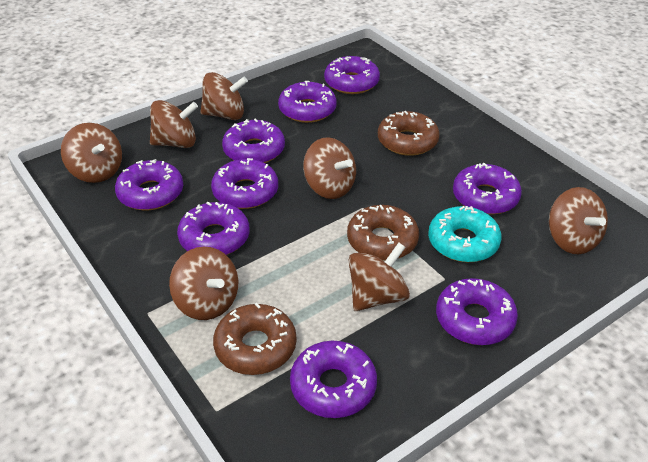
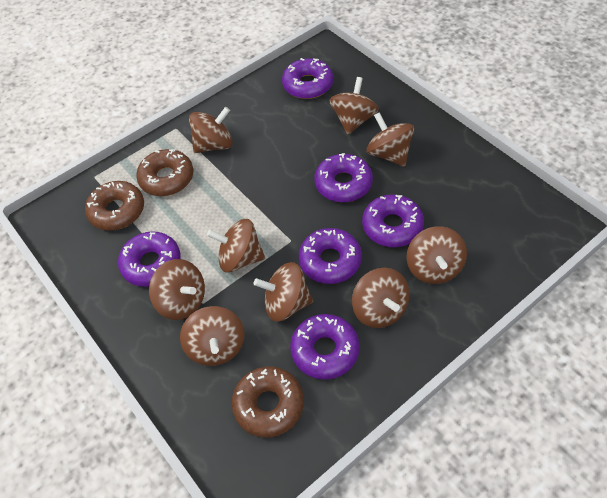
brown spinning top: 7 -> 9
purple donut: 9 -> 6
turquoise donut: 1 -> 0

